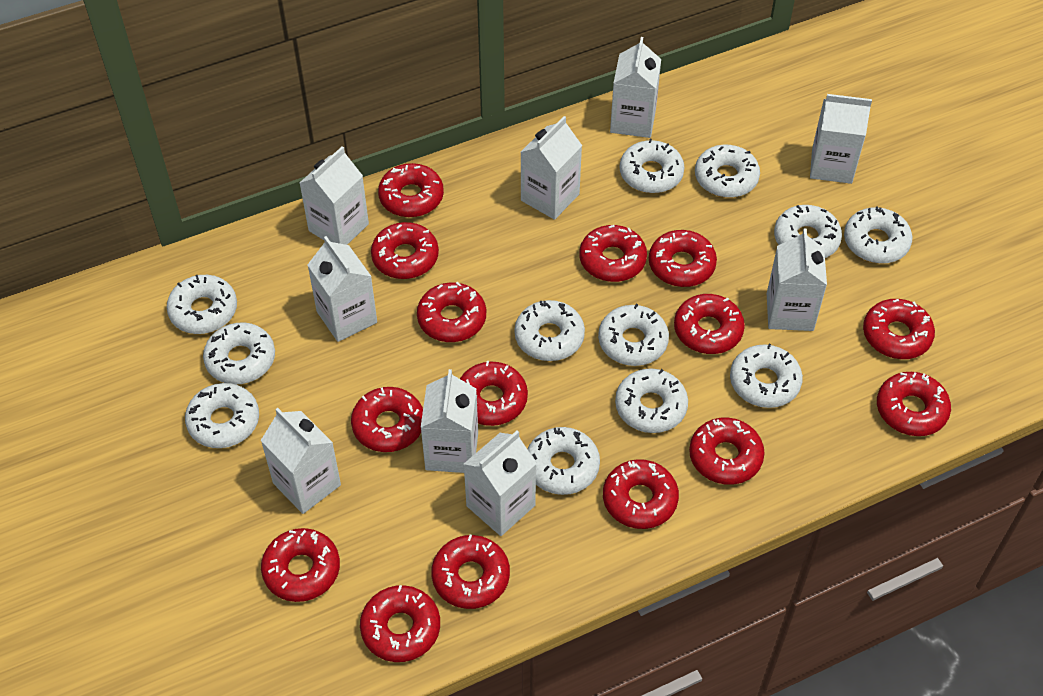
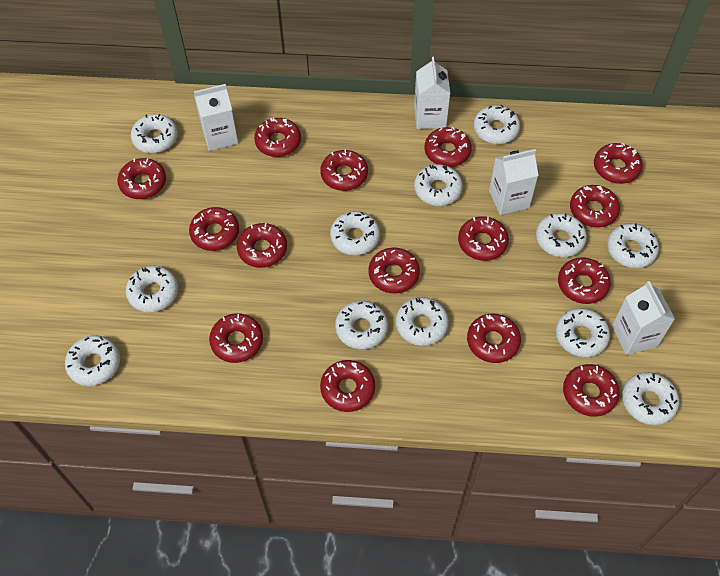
white carton: 9 -> 4

